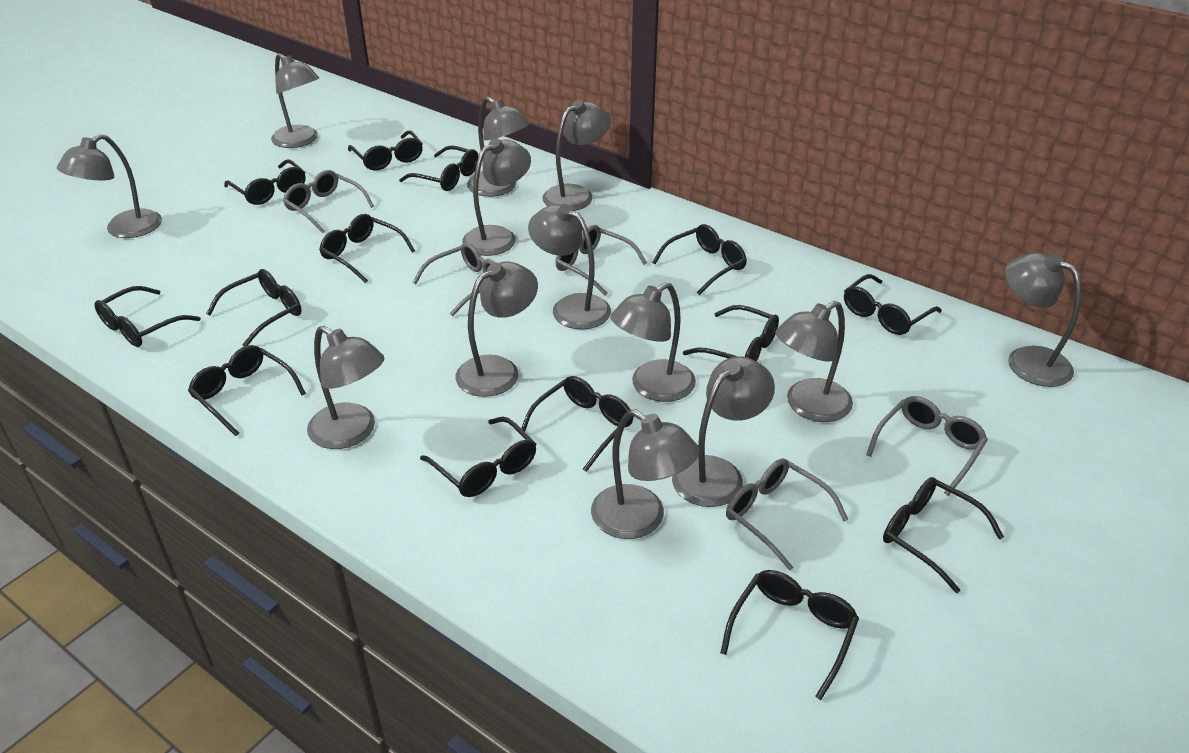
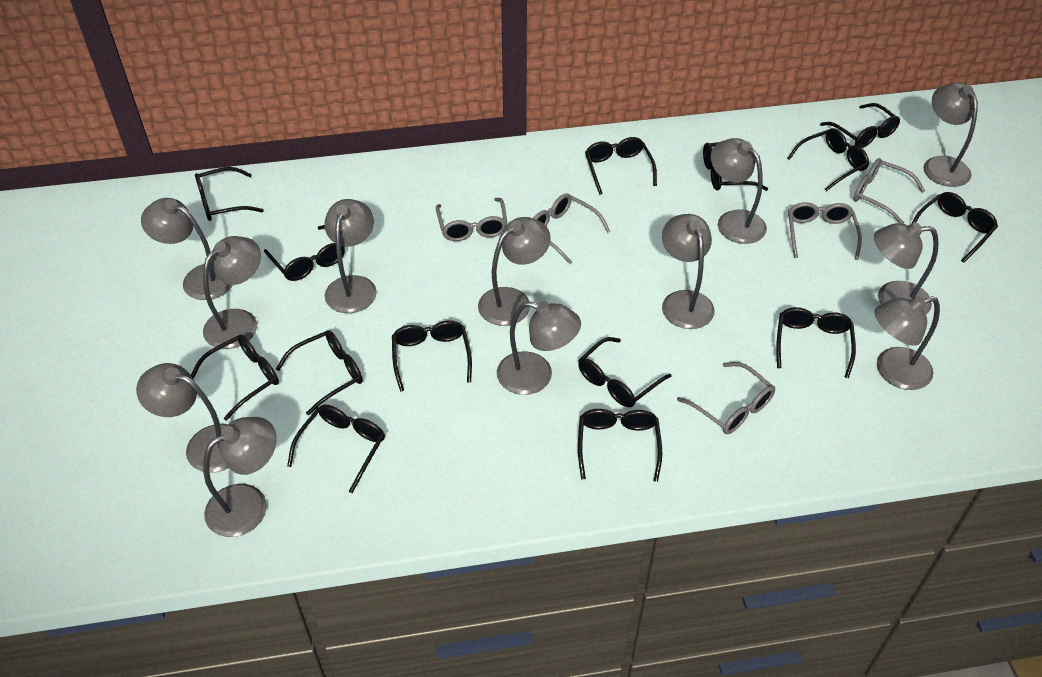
grey lamp: 13 -> 12

